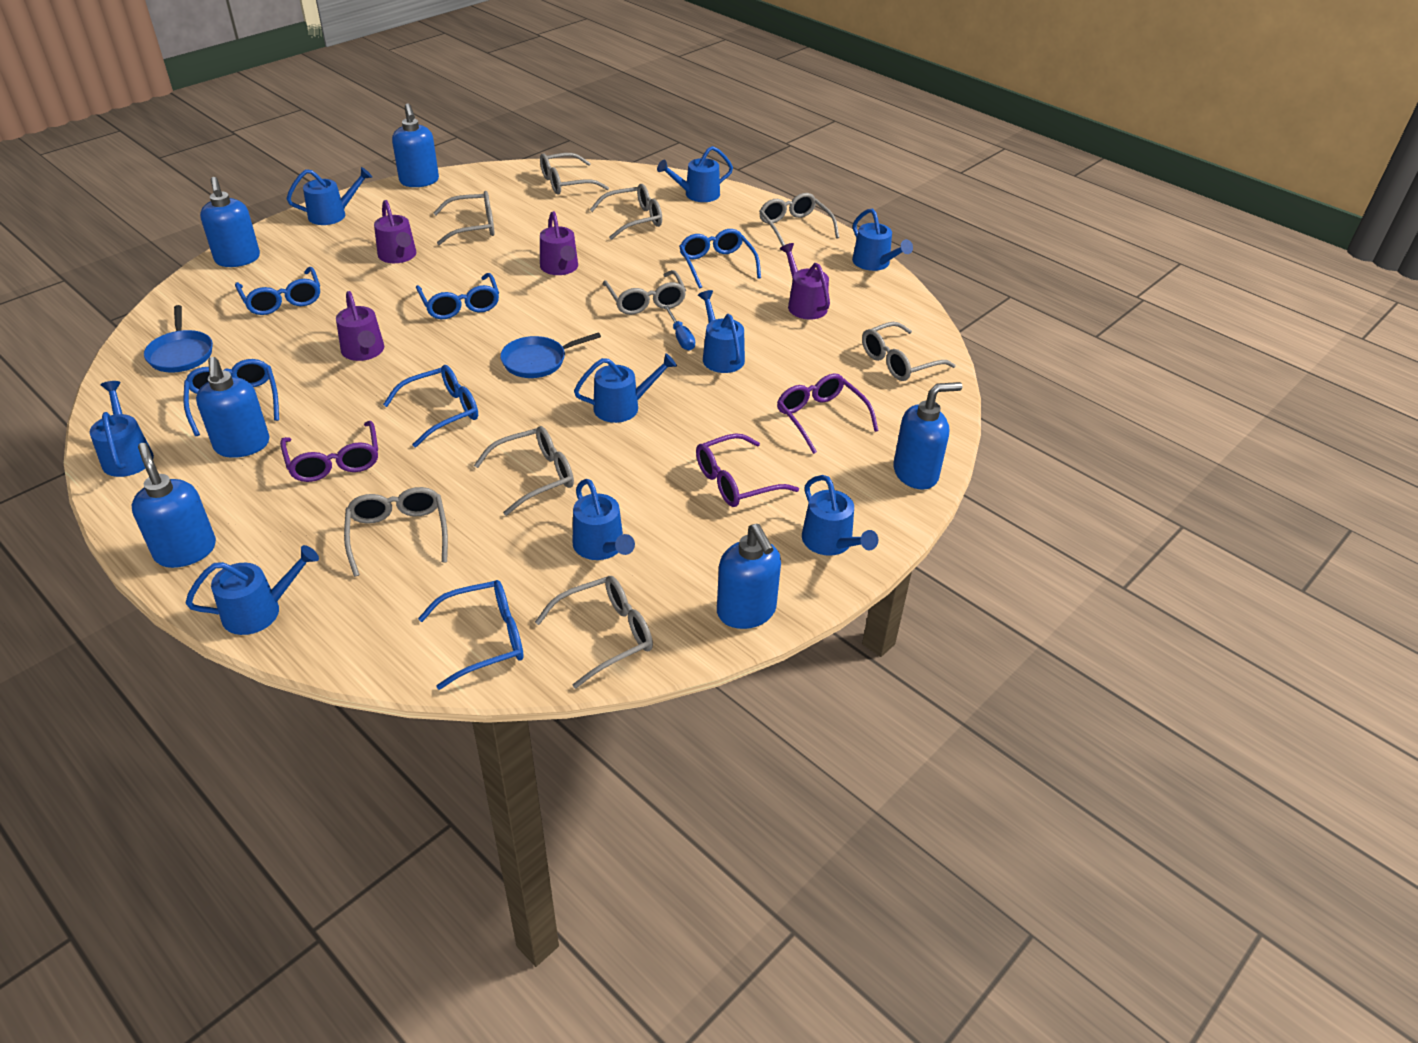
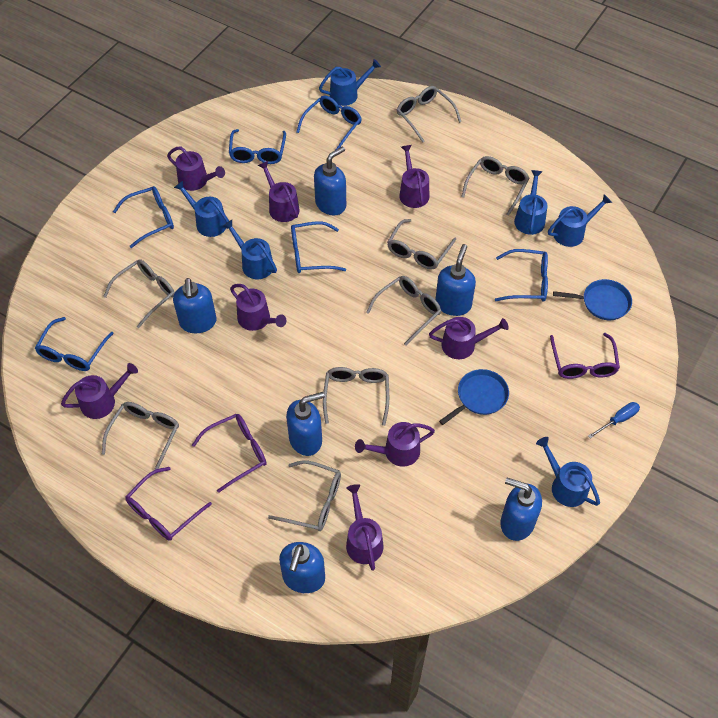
blue watering can: 9 -> 6
grey glasses: 9 -> 8
purple watering can: 4 -> 8

